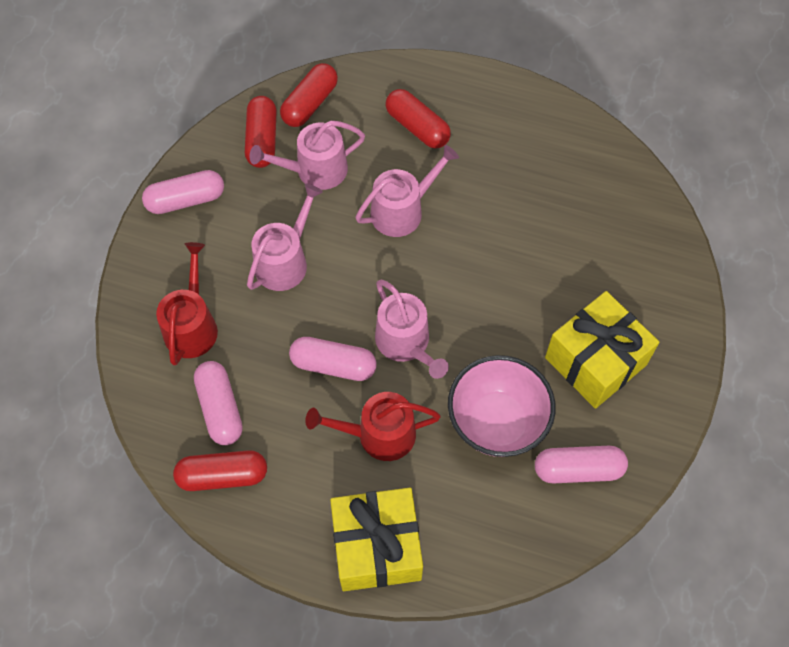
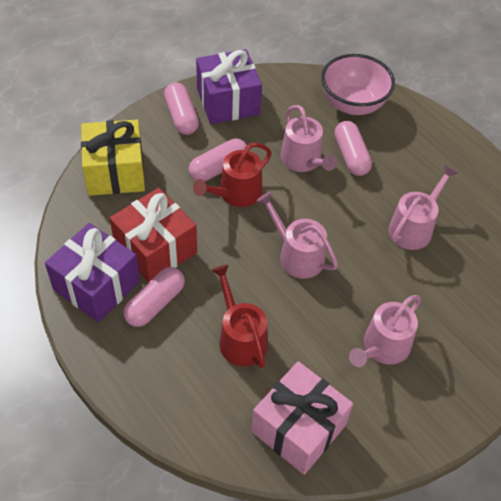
pink gift: 0 -> 1
purple gift: 0 -> 2
red capsule: 4 -> 0
red gift: 0 -> 1
yellow gift: 2 -> 1

